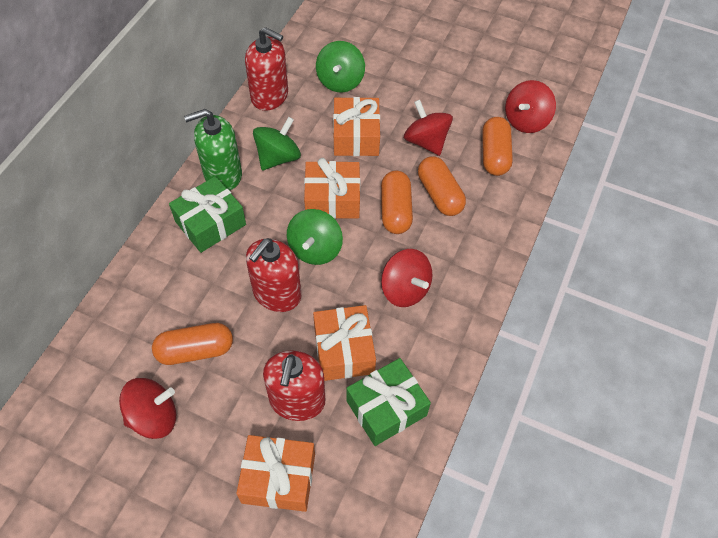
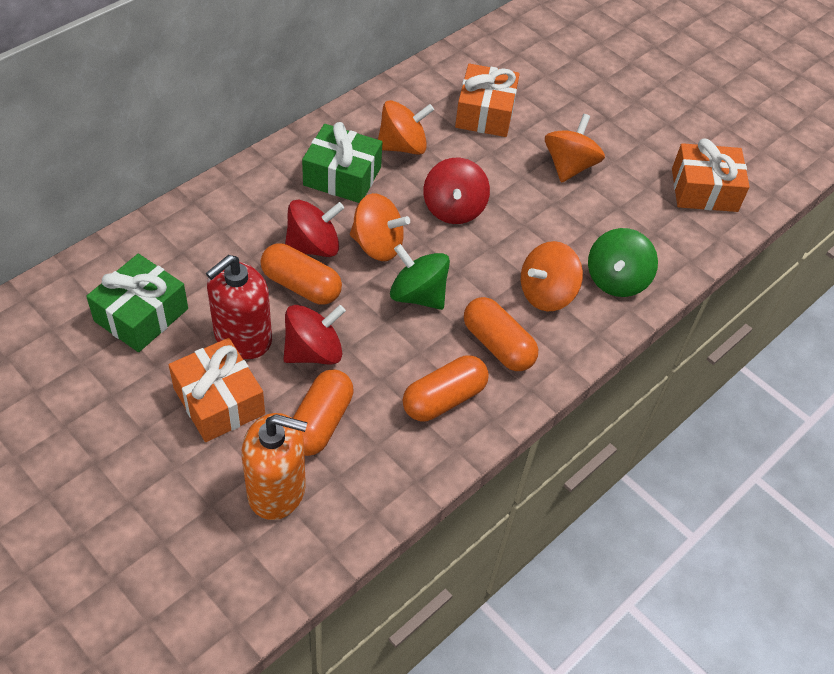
green soap dispenser: 1 -> 0
green spinning top: 3 -> 2
orange gift: 4 -> 3
orange soap dispenser: 0 -> 1
orange spinning top: 0 -> 4
red soap dispenser: 3 -> 1
red spinning top: 4 -> 3

